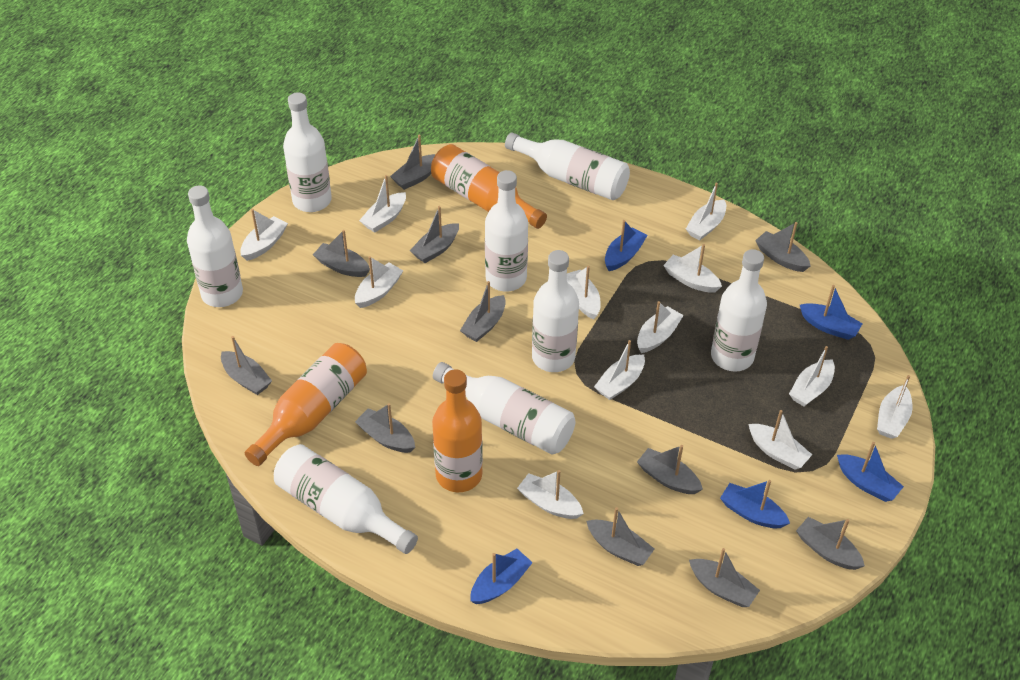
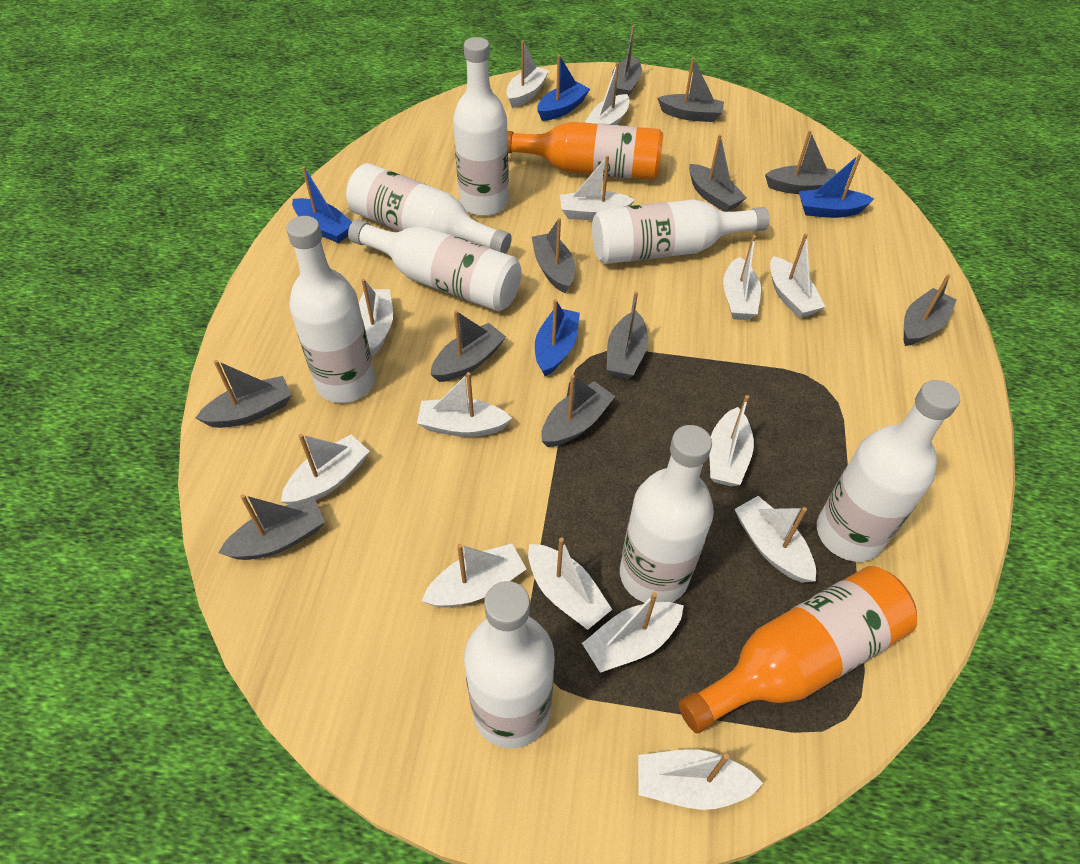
blue boat: 5 -> 4
orange bottle: 3 -> 2
white boat: 12 -> 14

